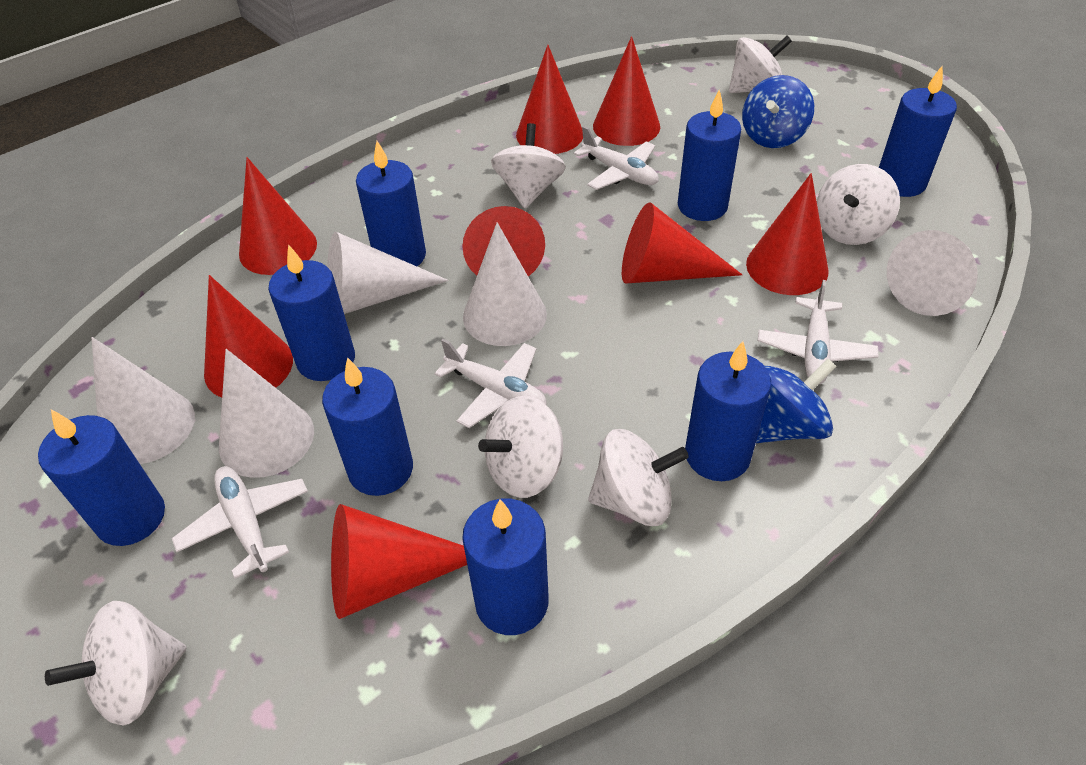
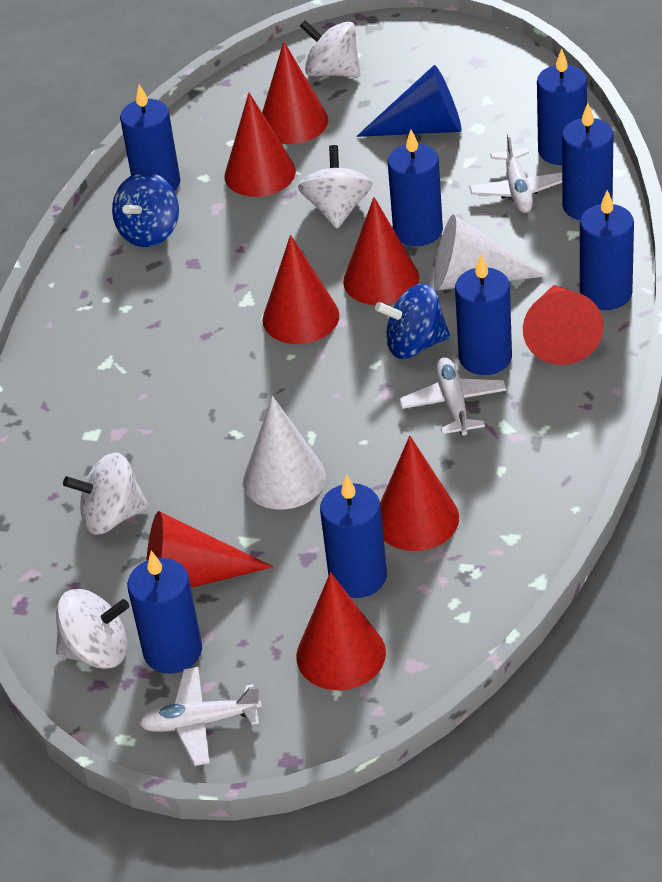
blue cone: 0 -> 1
white cone: 5 -> 2
white plane: 4 -> 3
white spinning top: 6 -> 4

